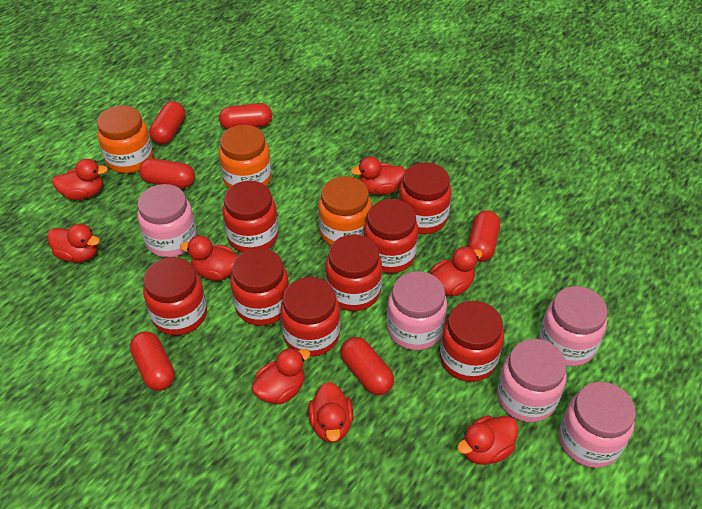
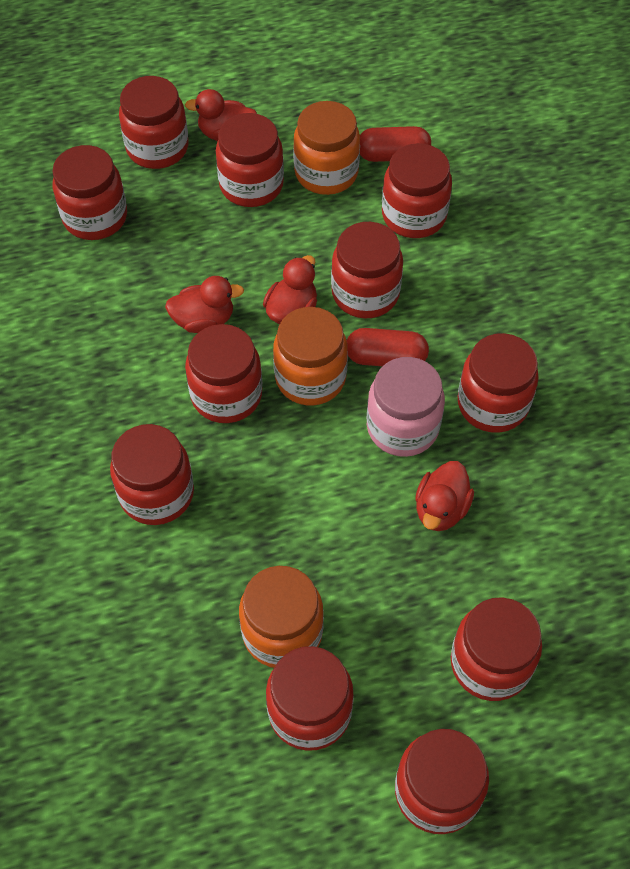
pink jar: 5 -> 1
red capsule: 6 -> 2
red duck: 8 -> 4
red jar: 8 -> 11

